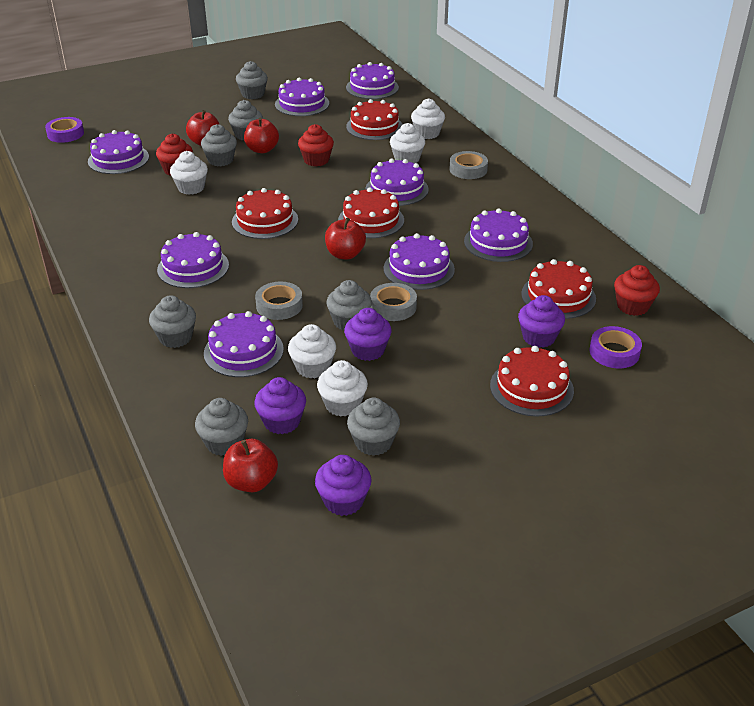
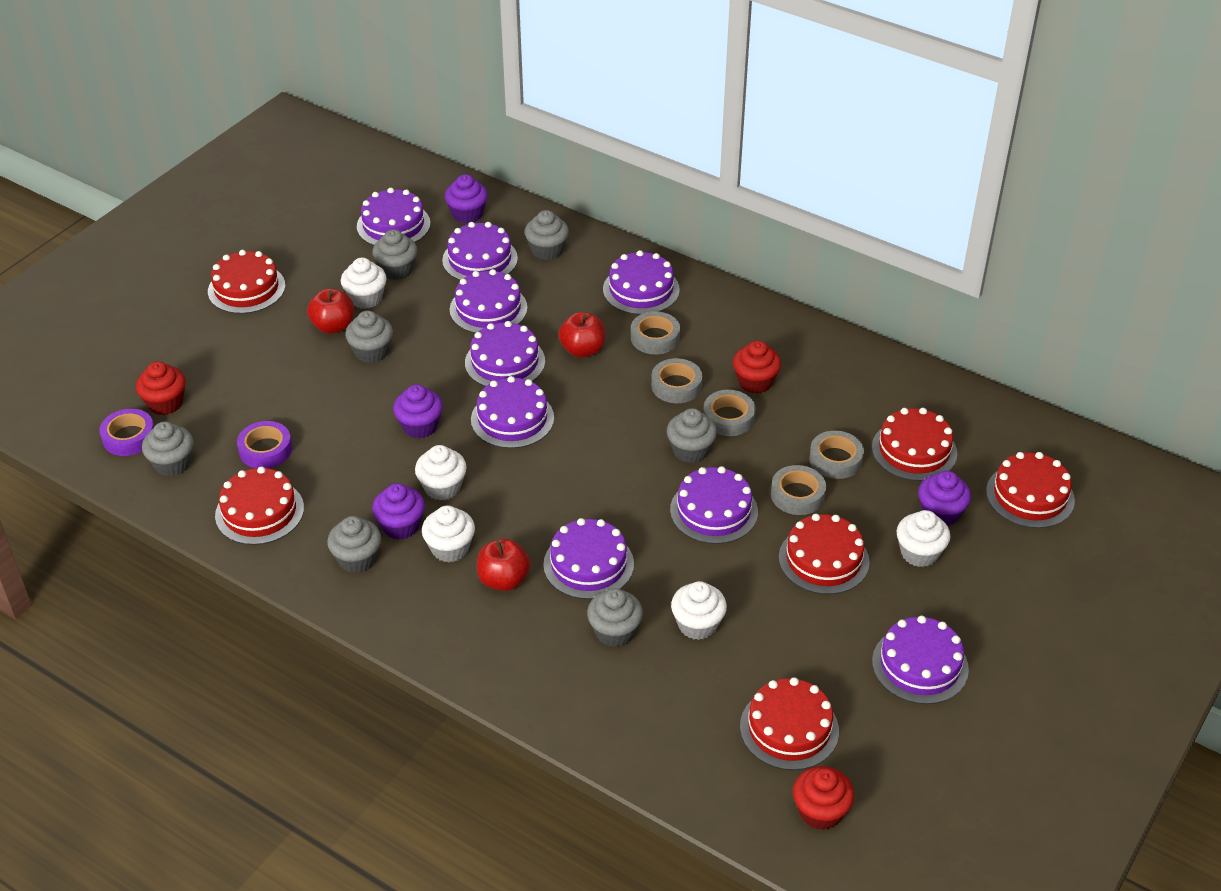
grey tape: 3 -> 5
purple cake: 8 -> 9
red apple: 4 -> 3
red cake: 5 -> 6

